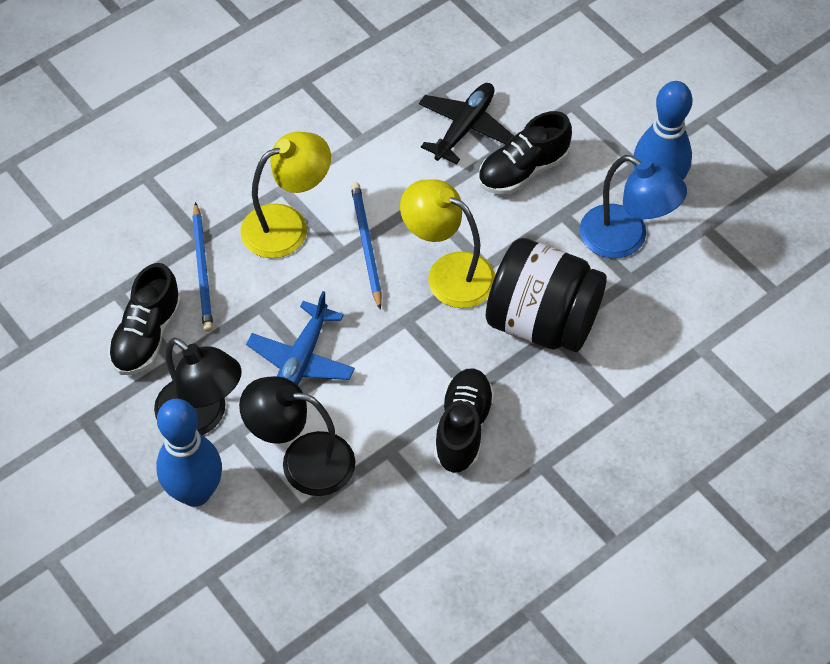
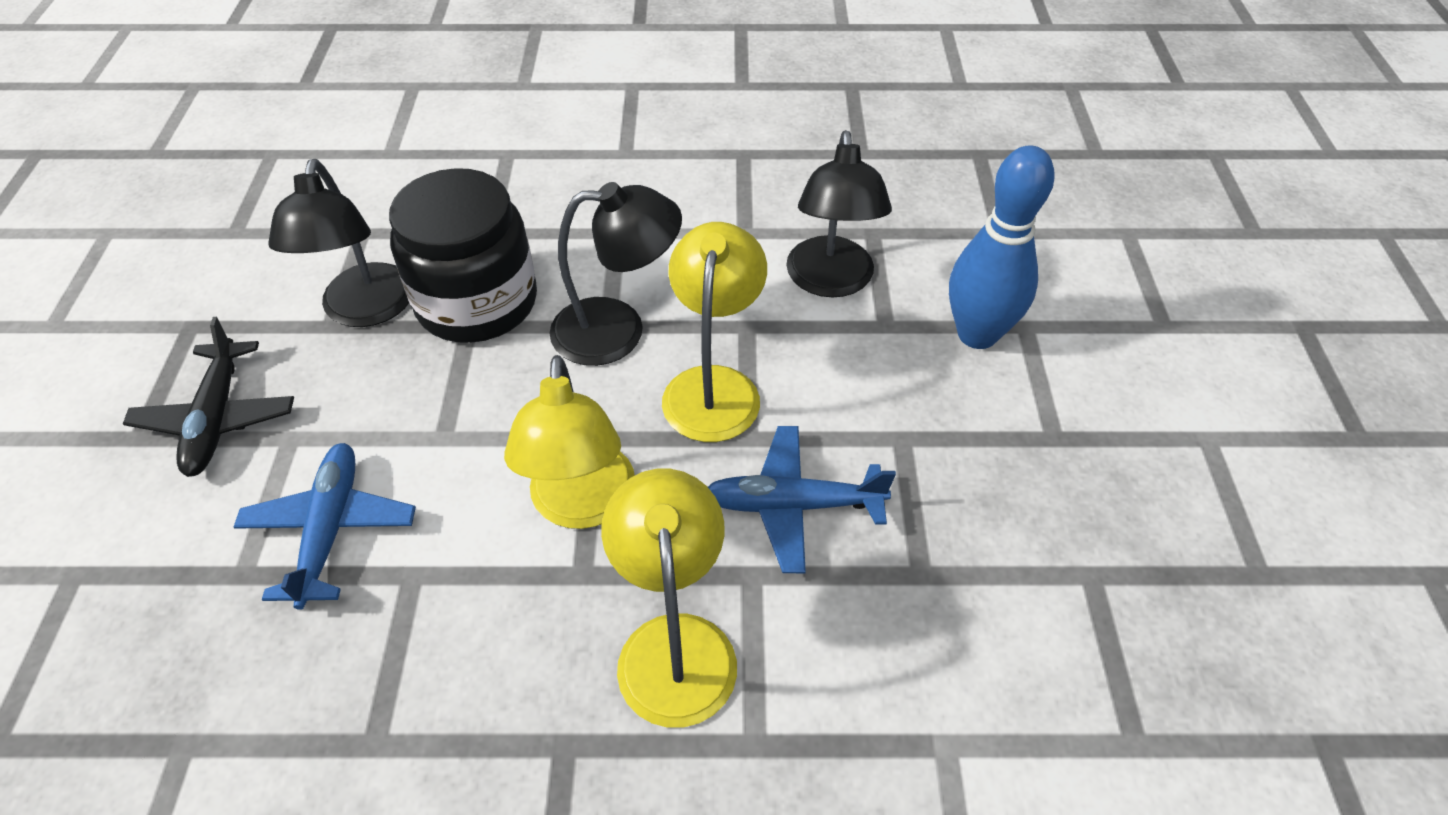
black lamp: 2 -> 3
black shoe: 3 -> 0
blue bowling pin: 2 -> 1
blue lamp: 1 -> 0
blue pencil: 2 -> 0
blue plane: 1 -> 2
yellow lamp: 2 -> 3

